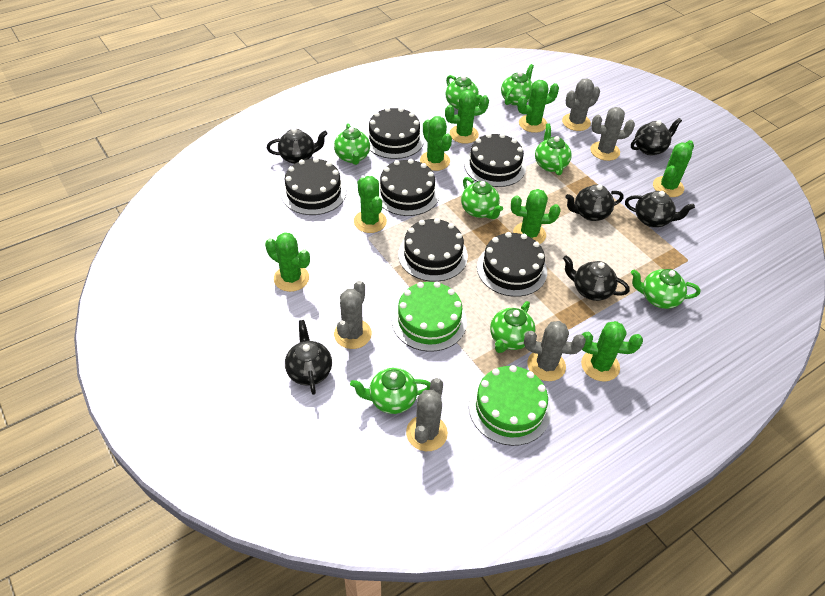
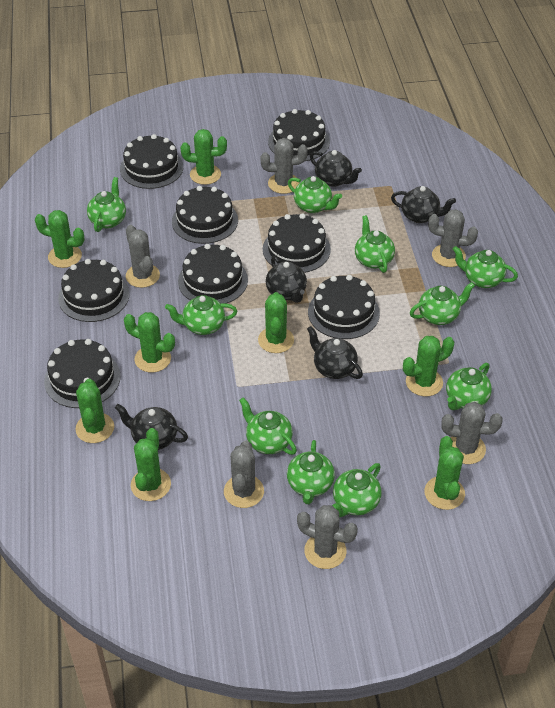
black cake: 6 -> 8
black teapot: 6 -> 5
green cake: 2 -> 0
green teapot: 8 -> 10
grey cactus: 5 -> 6

